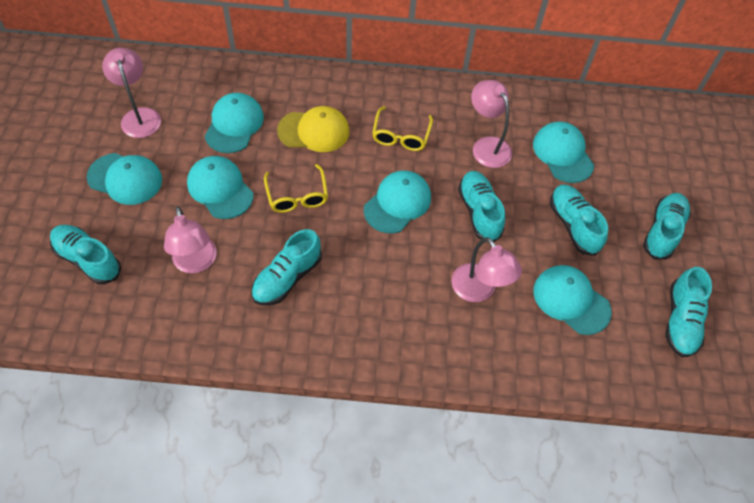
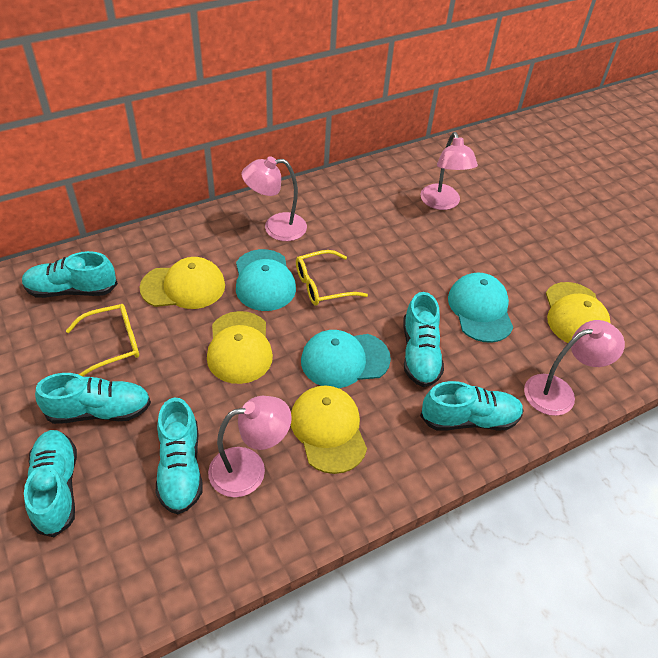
turquoise cap: 6 -> 3
yellow cap: 1 -> 4

